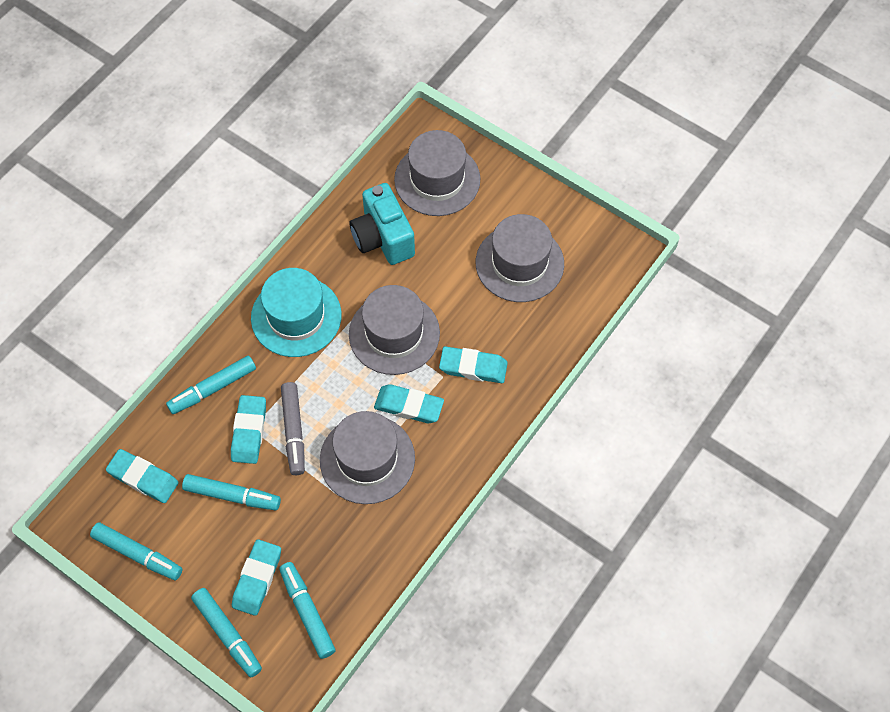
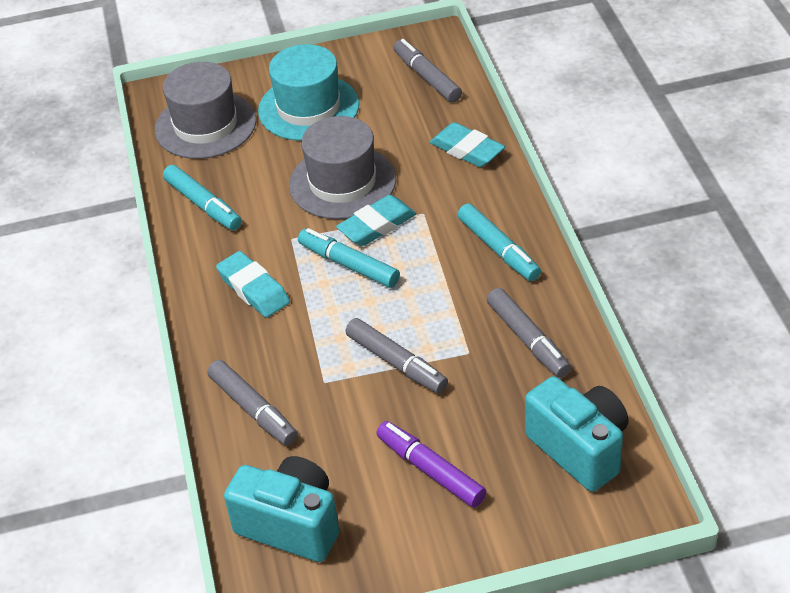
grey hat: 4 -> 2
grey marker: 1 -> 4
purple marker: 0 -> 1
turquoise camera: 1 -> 2
turquoise eraser: 5 -> 3
turquoise marker: 5 -> 3

